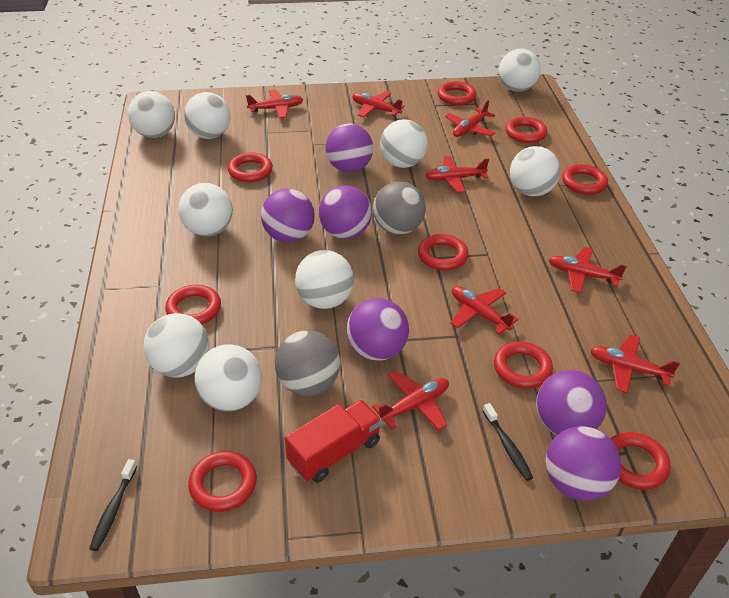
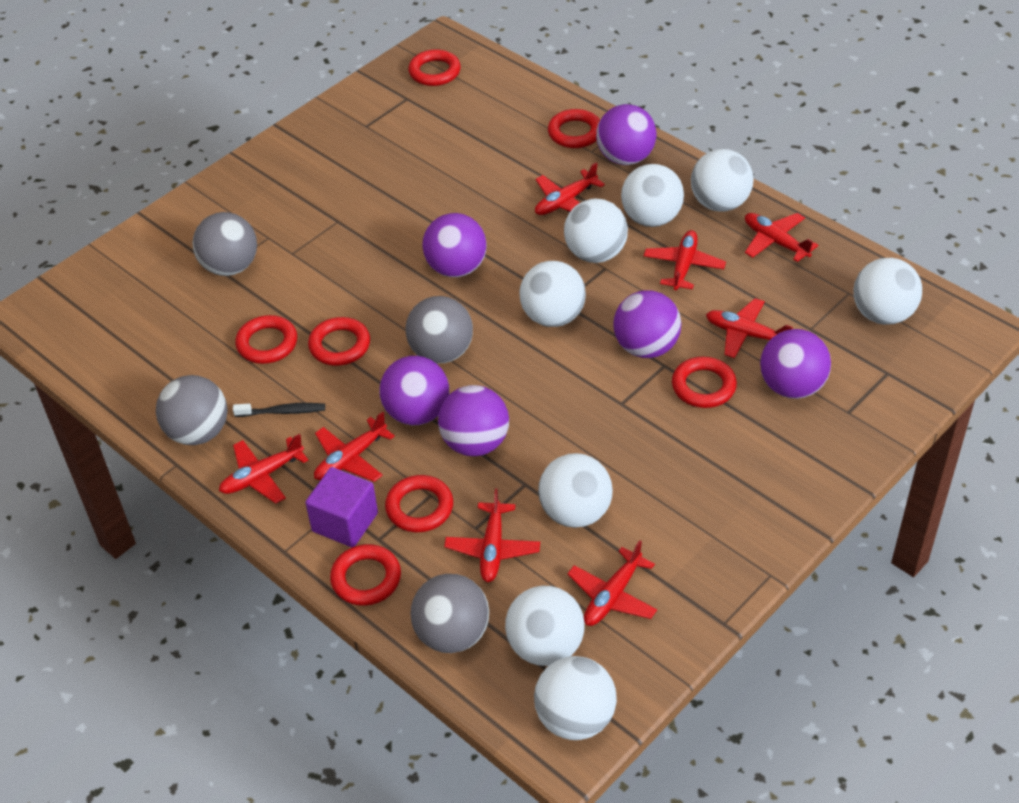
black toothbrush: 2 -> 1
grey ball: 2 -> 4
purple cube: 0 -> 1
red ring: 9 -> 7
red truck: 1 -> 0
white ball: 9 -> 8

